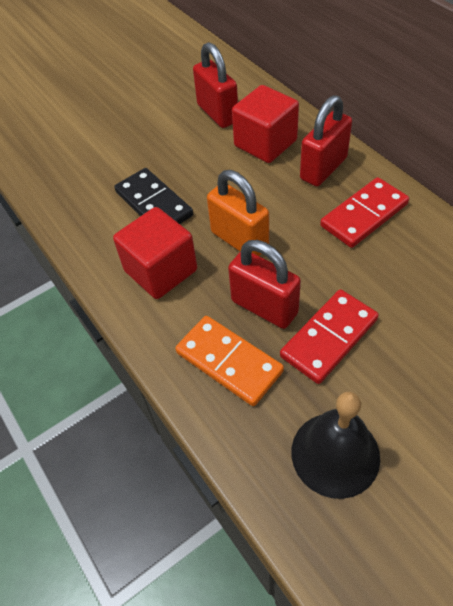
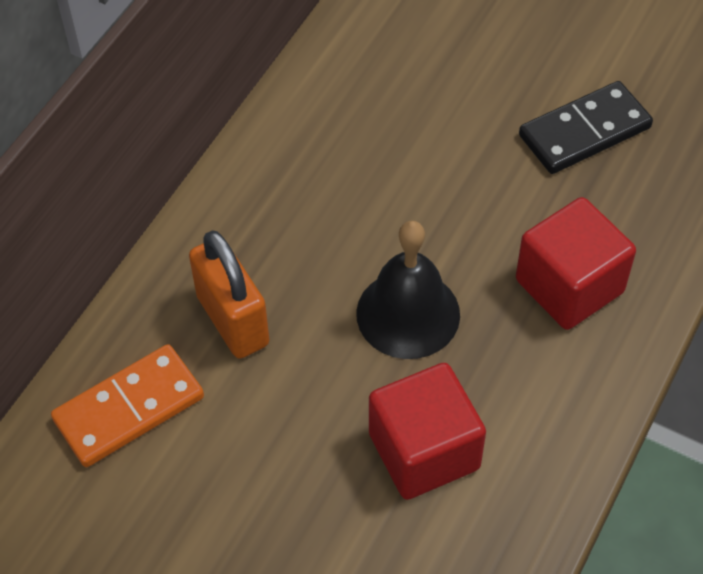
red domino: 2 -> 0
red padlock: 3 -> 0

